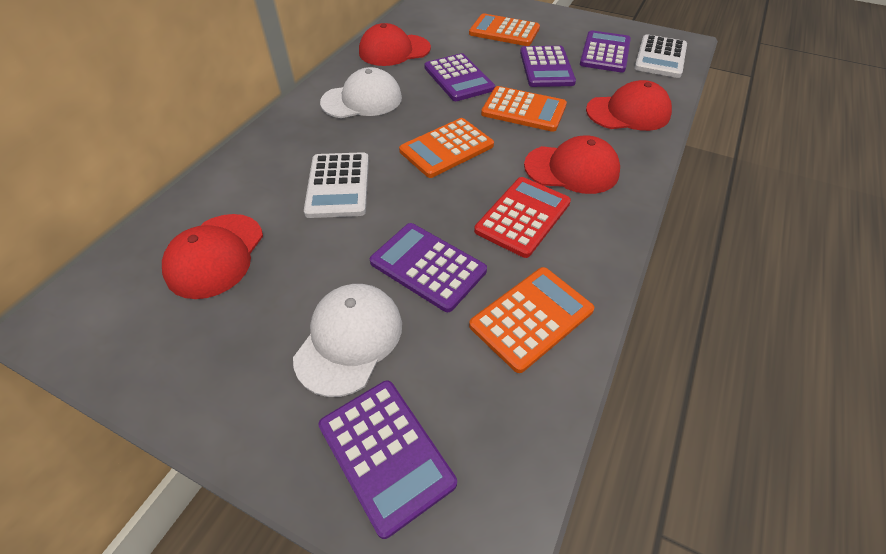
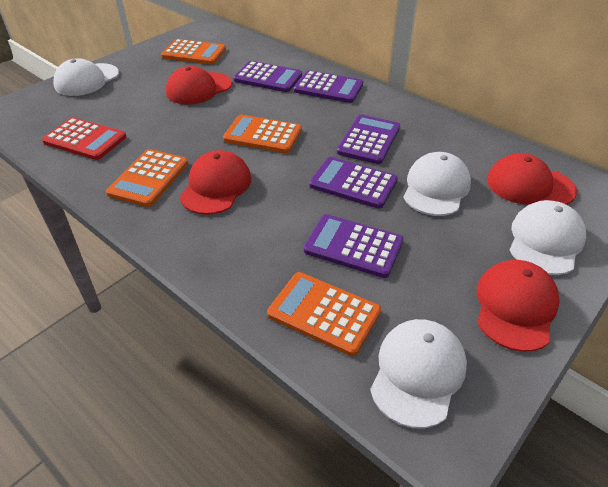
white calculator: 2 -> 0
white cap: 2 -> 4

